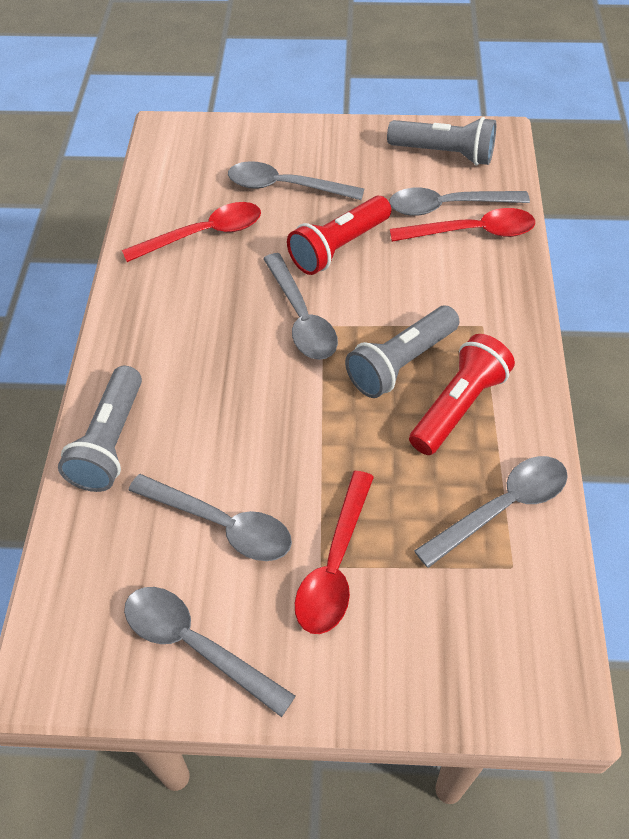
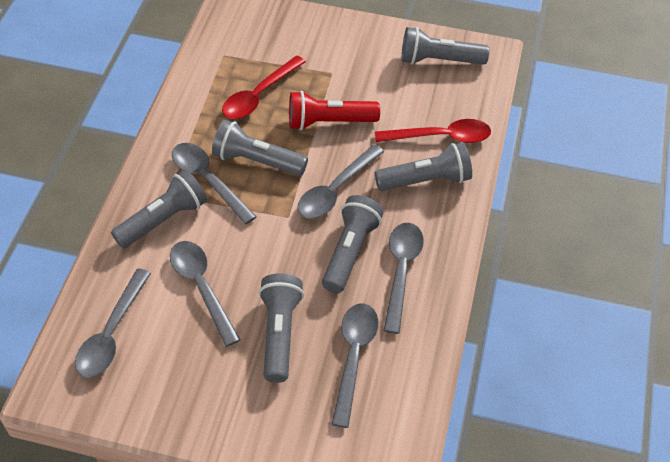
grey flashlight: 3 -> 6
red flashlight: 2 -> 1
red spoon: 3 -> 2

